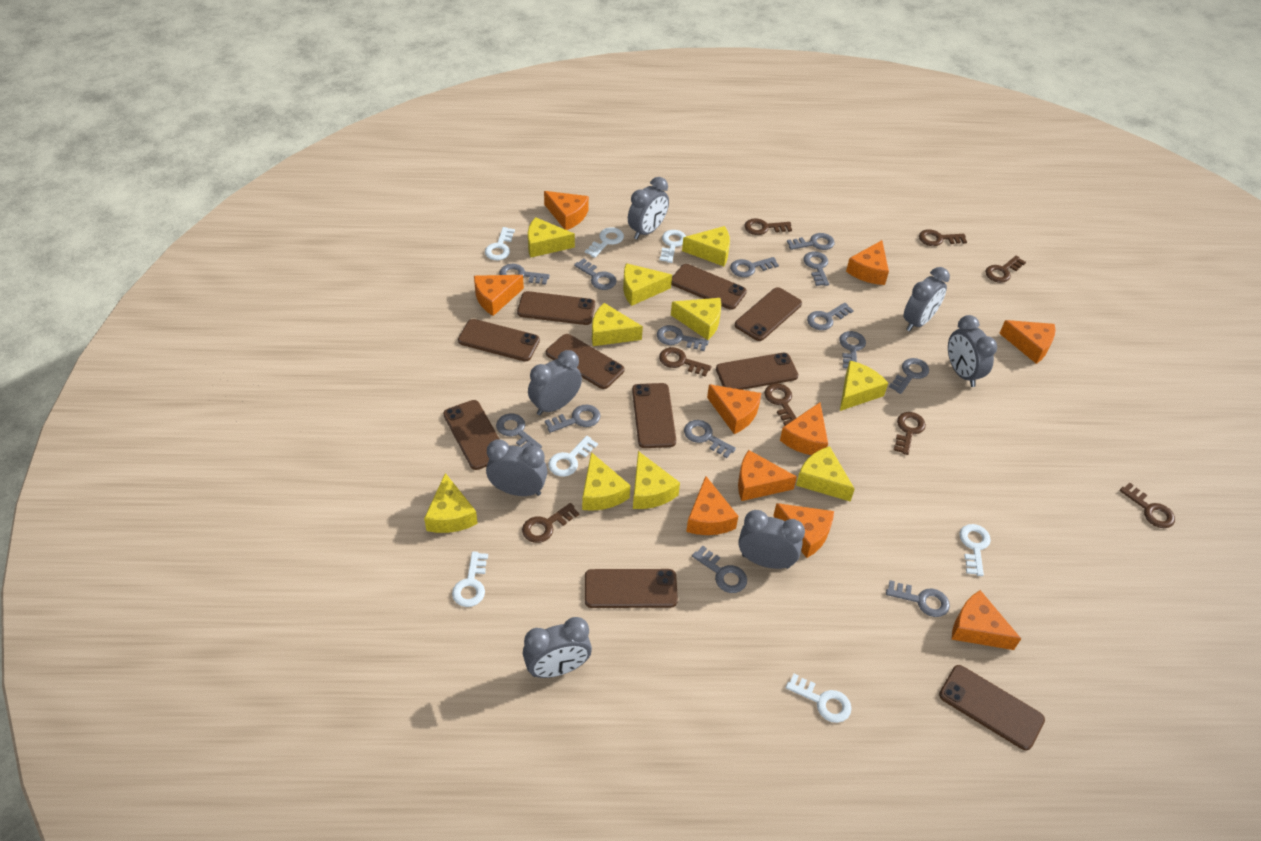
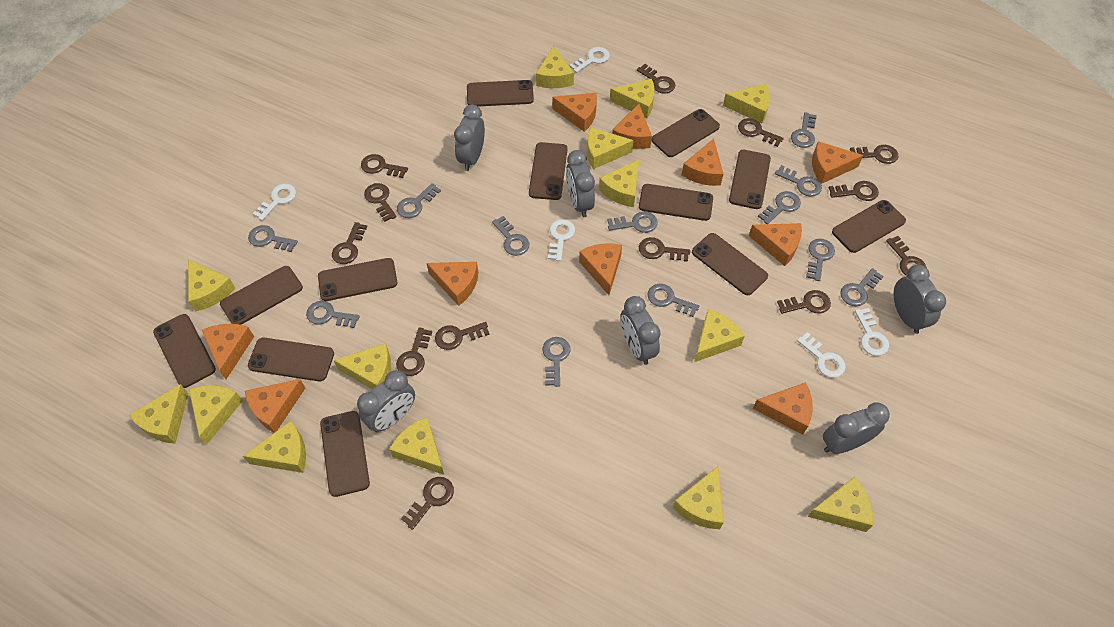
brown key: 8 -> 13
brown phone: 10 -> 12
grey clock: 7 -> 6
grey key: 14 -> 12
white key: 7 -> 5
yellow cheese: 10 -> 14

